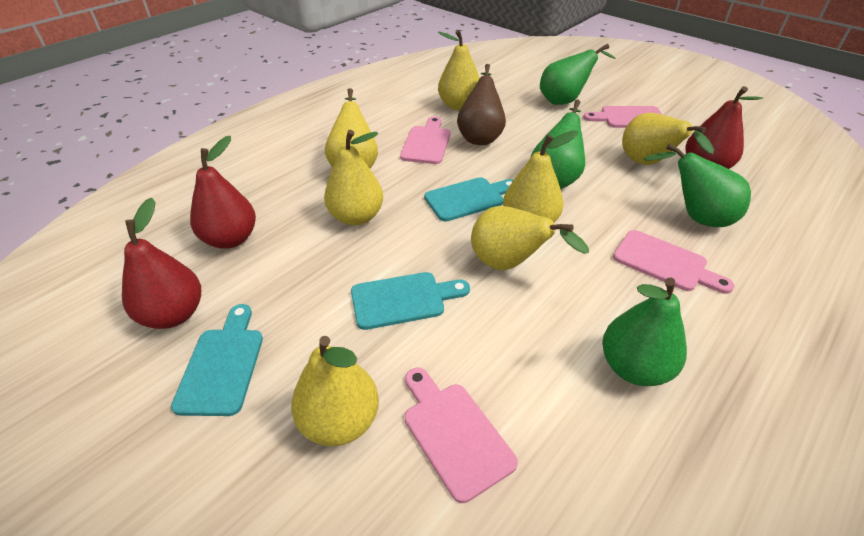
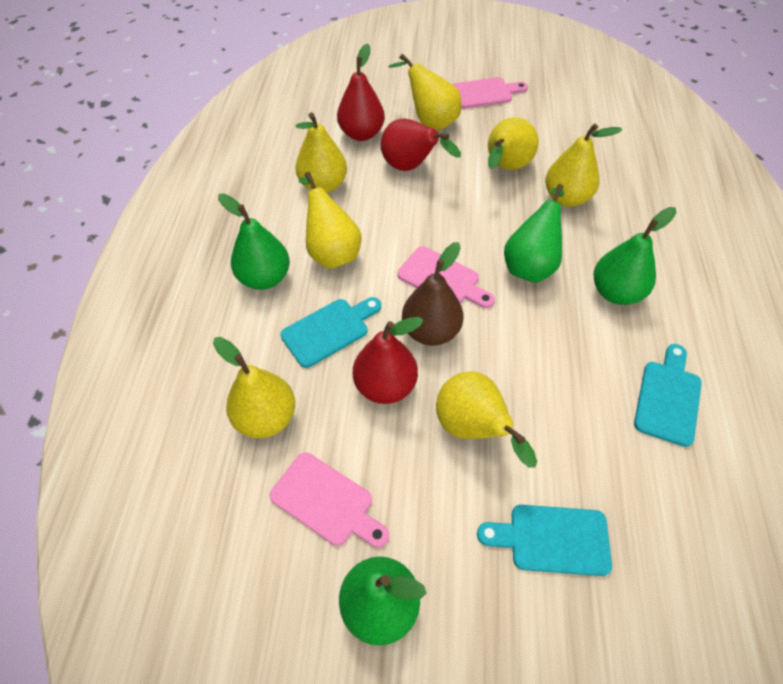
pink cutting board: 4 -> 3

